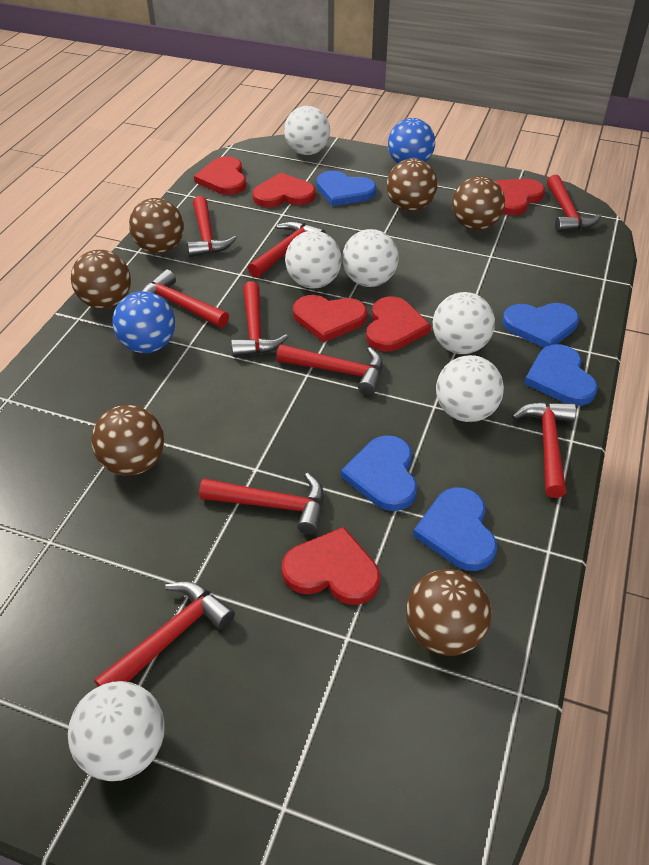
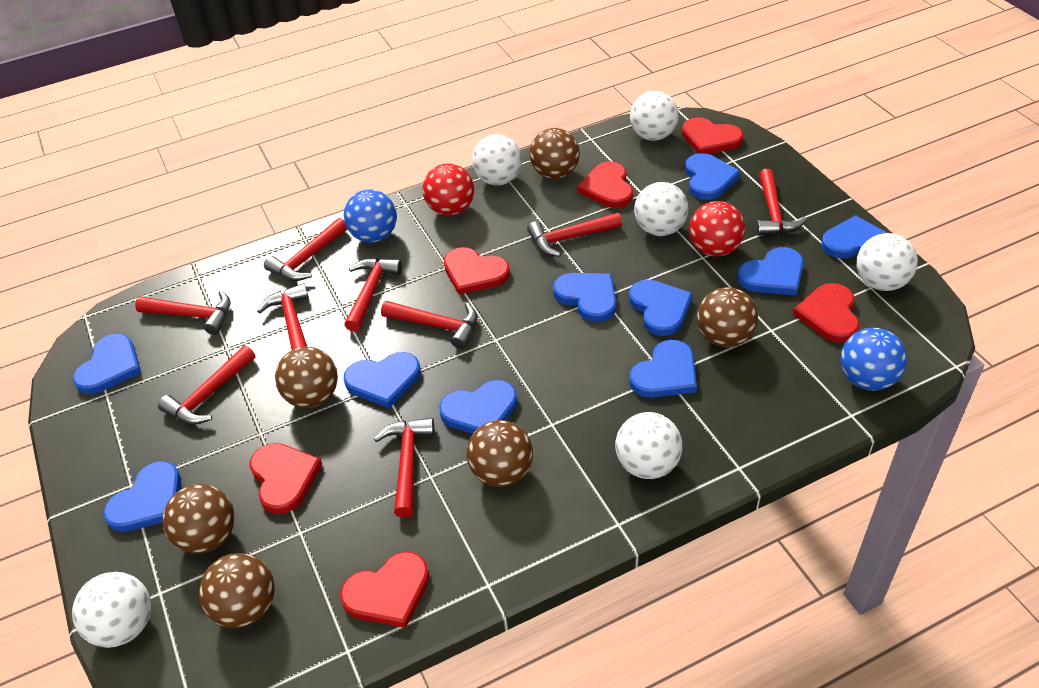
blue heart: 5 -> 10
red ball: 0 -> 2

